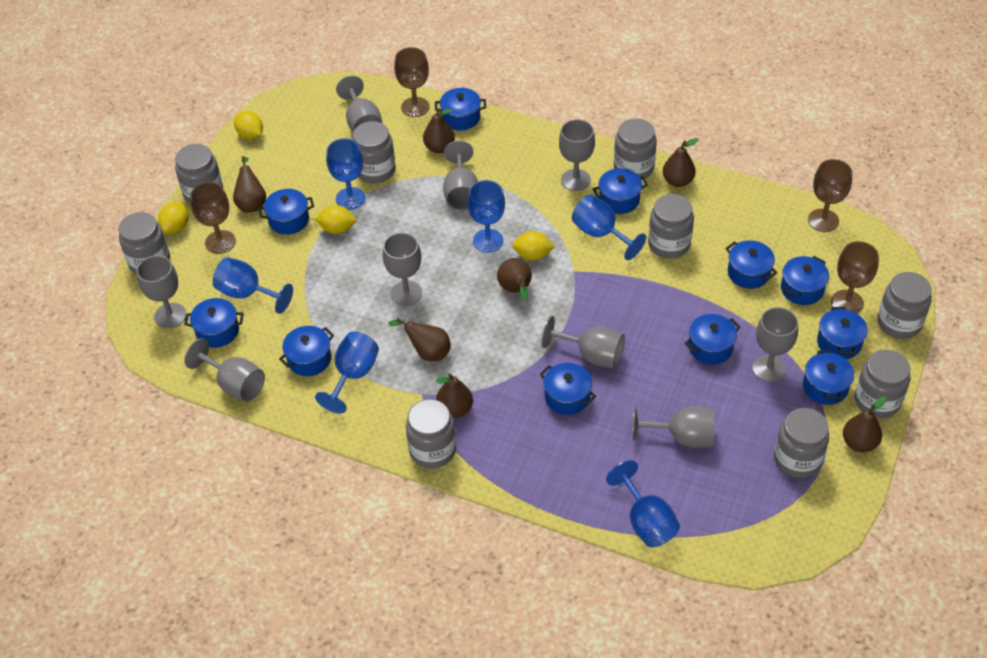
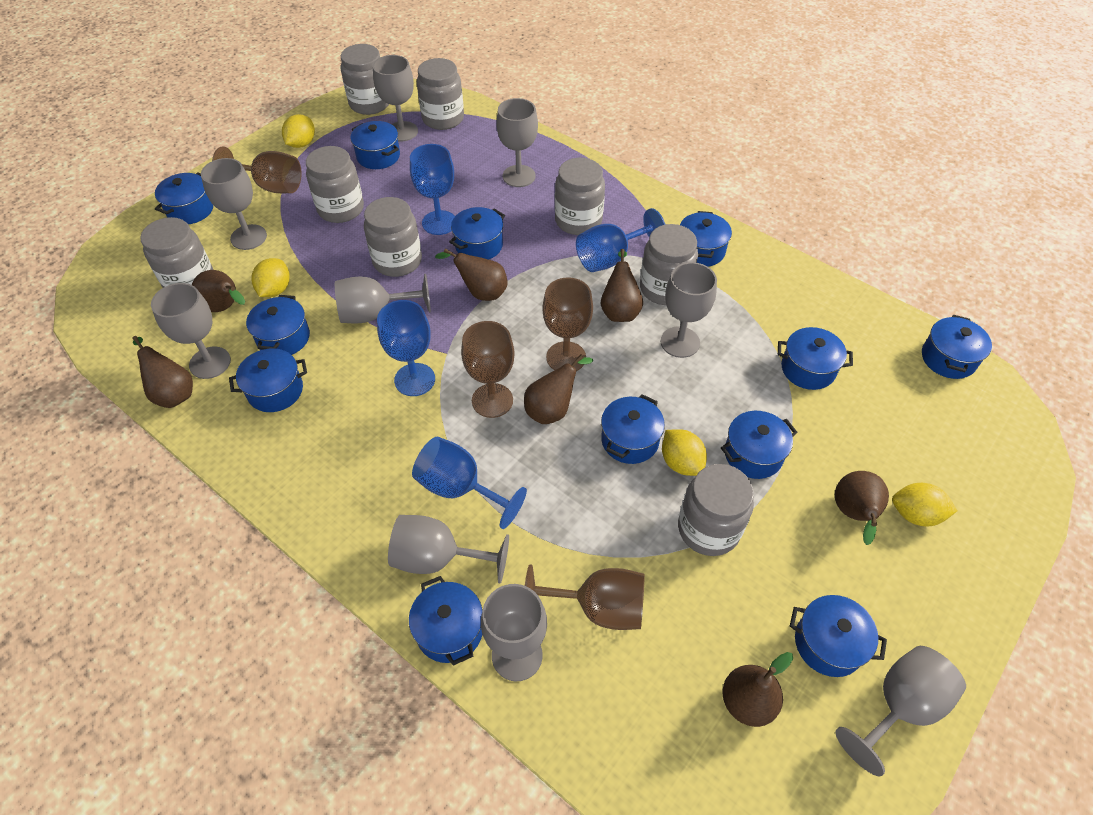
blue goblet: 6 -> 4
blue pot: 11 -> 12
grey jar: 9 -> 8

